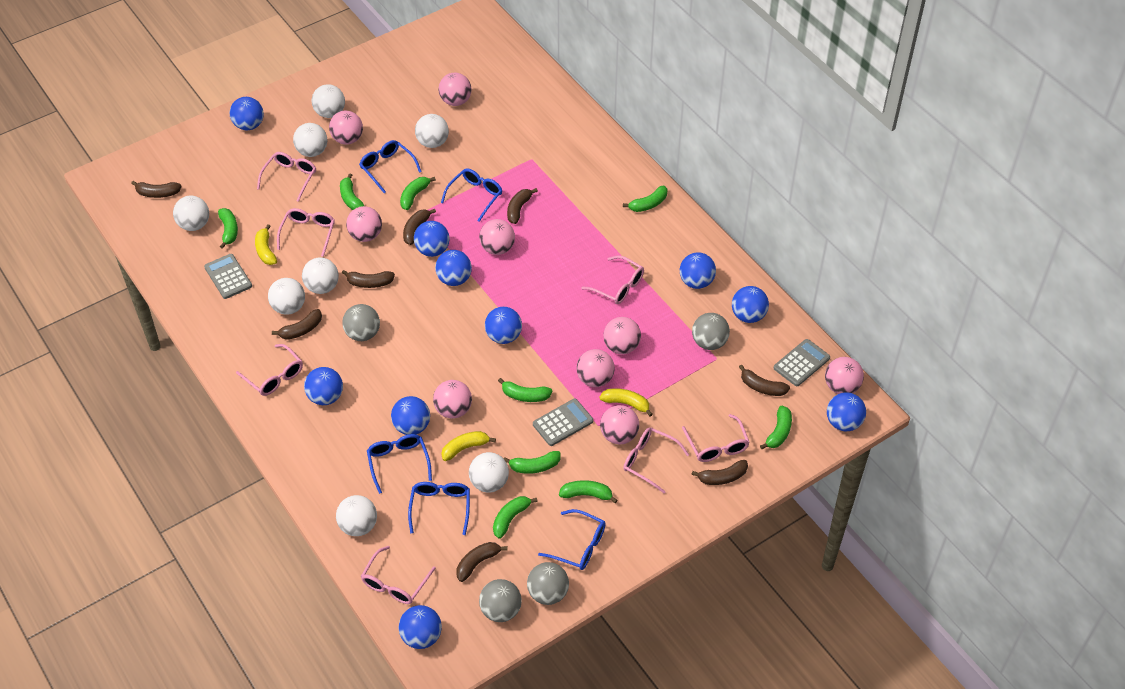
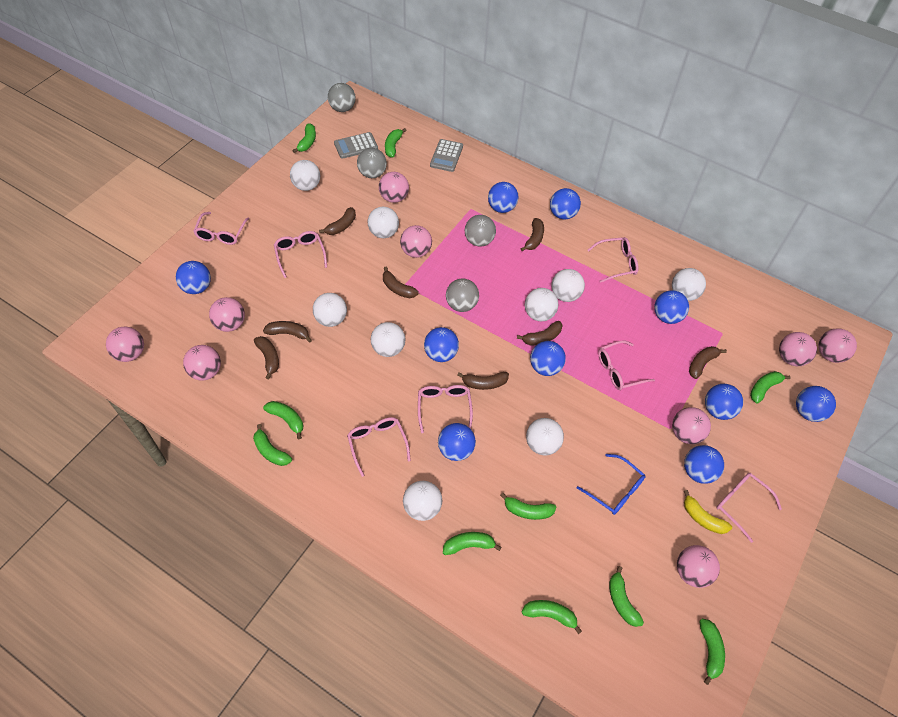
blue glasses: 5 -> 1
green banana: 9 -> 10
grey calculator: 3 -> 2
white ball: 8 -> 9
yellow banana: 3 -> 1

